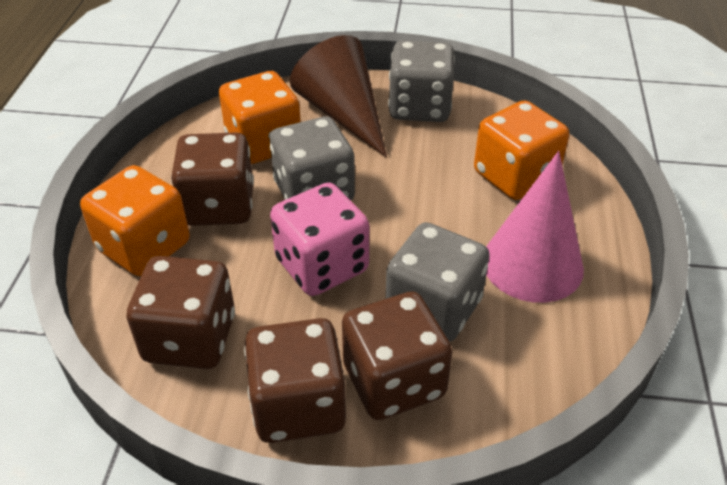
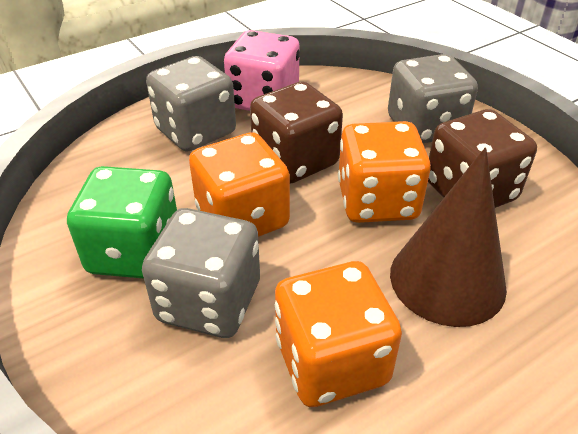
brown dice: 4 -> 2
green dice: 0 -> 1
pink cone: 1 -> 0

